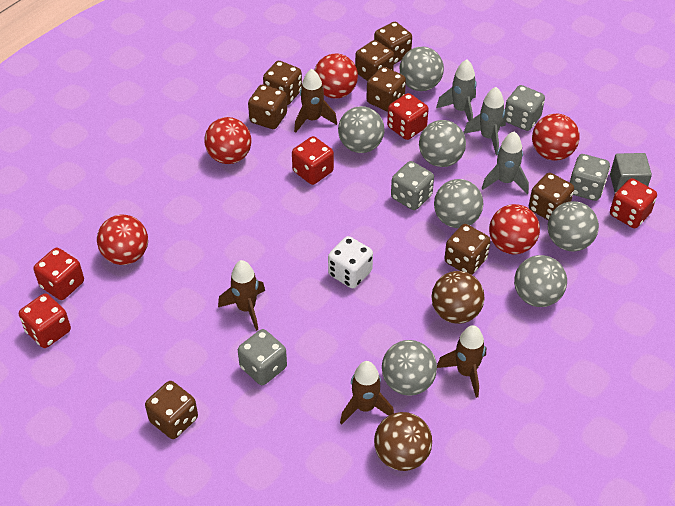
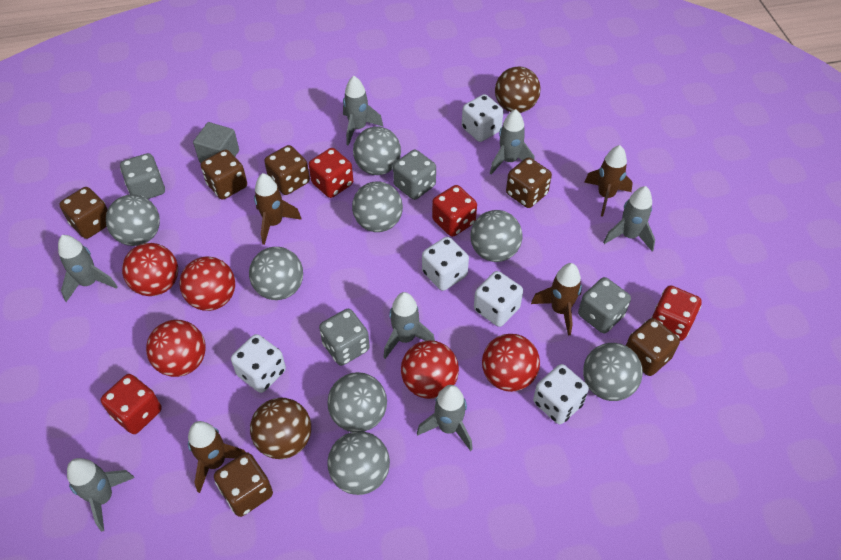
brown dice: 8 -> 6
grey ball: 7 -> 8
grey rocket: 3 -> 7
red dice: 5 -> 4
white dice: 1 -> 5

